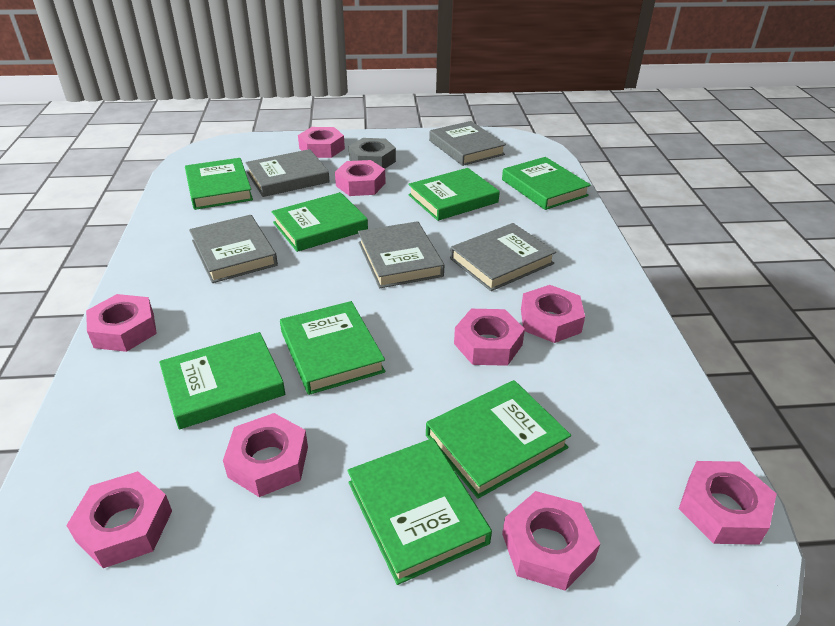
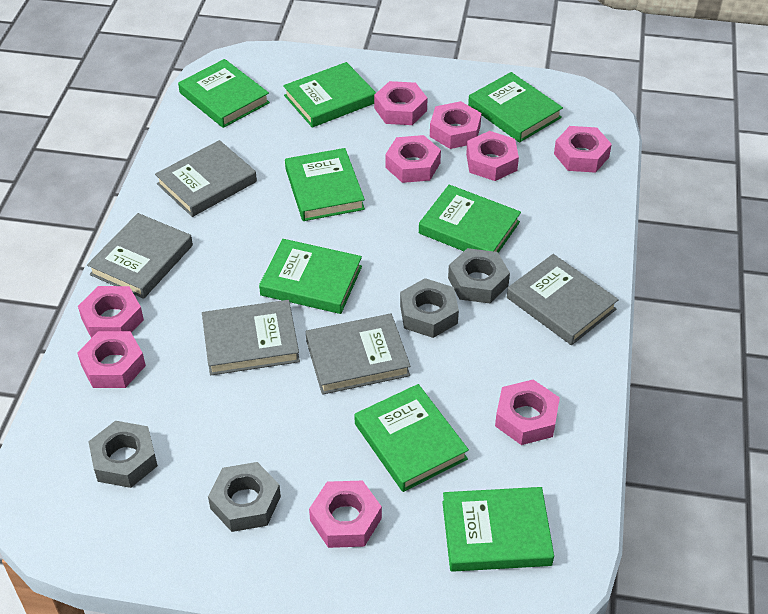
grey nut: 1 -> 4

